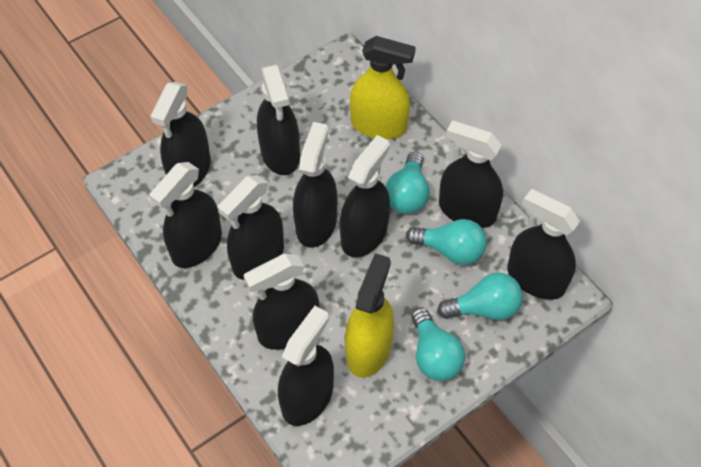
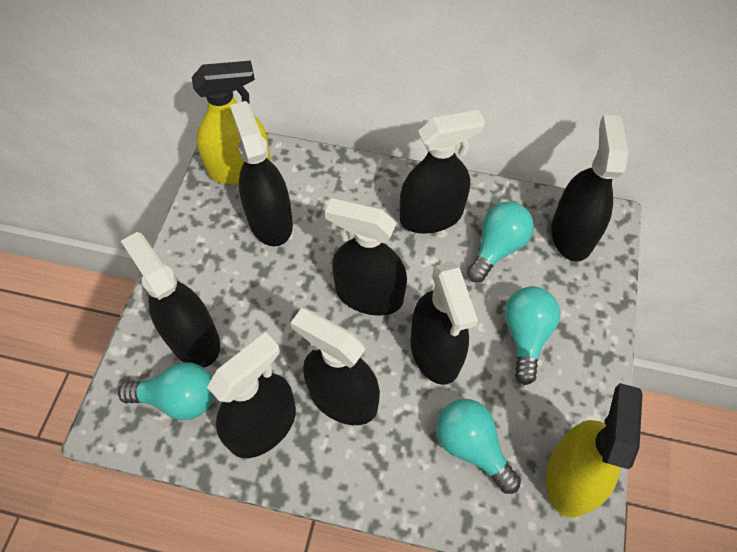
black spray bottle: 10 -> 8

